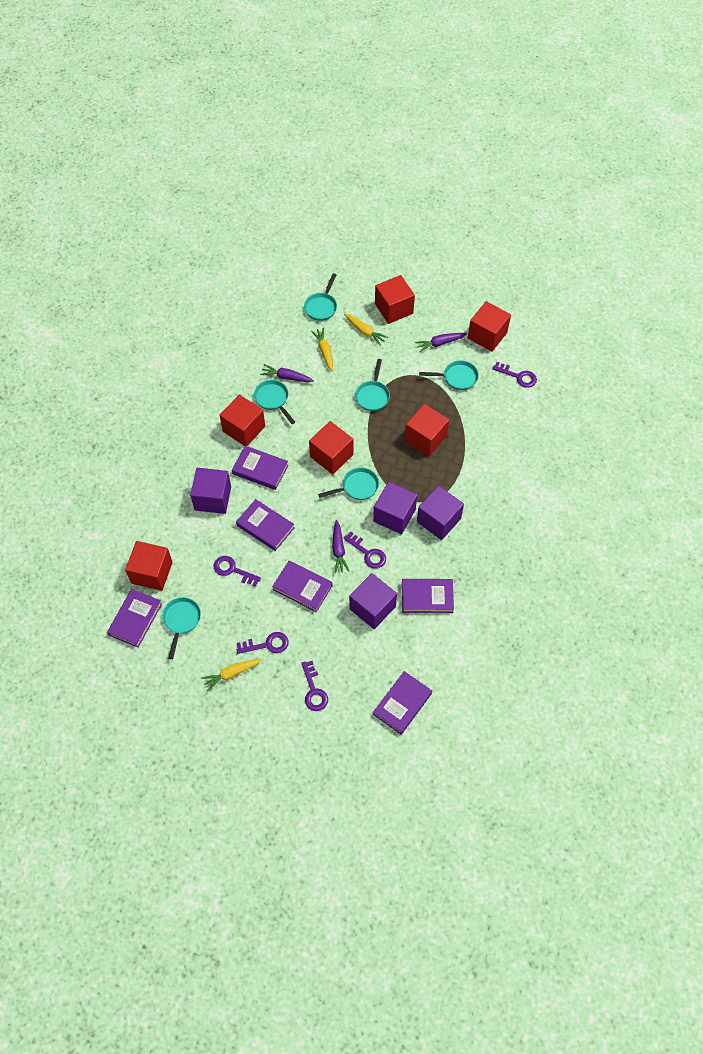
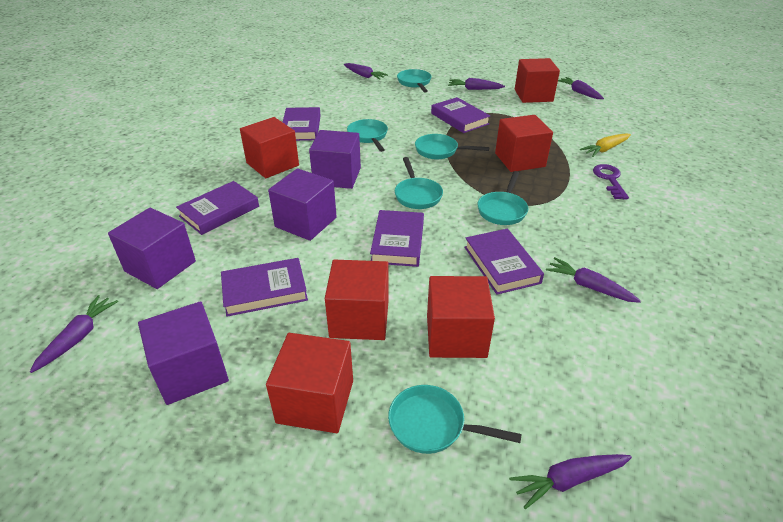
purple carrot: 3 -> 6
purple key: 5 -> 1
yellow carrot: 3 -> 1

